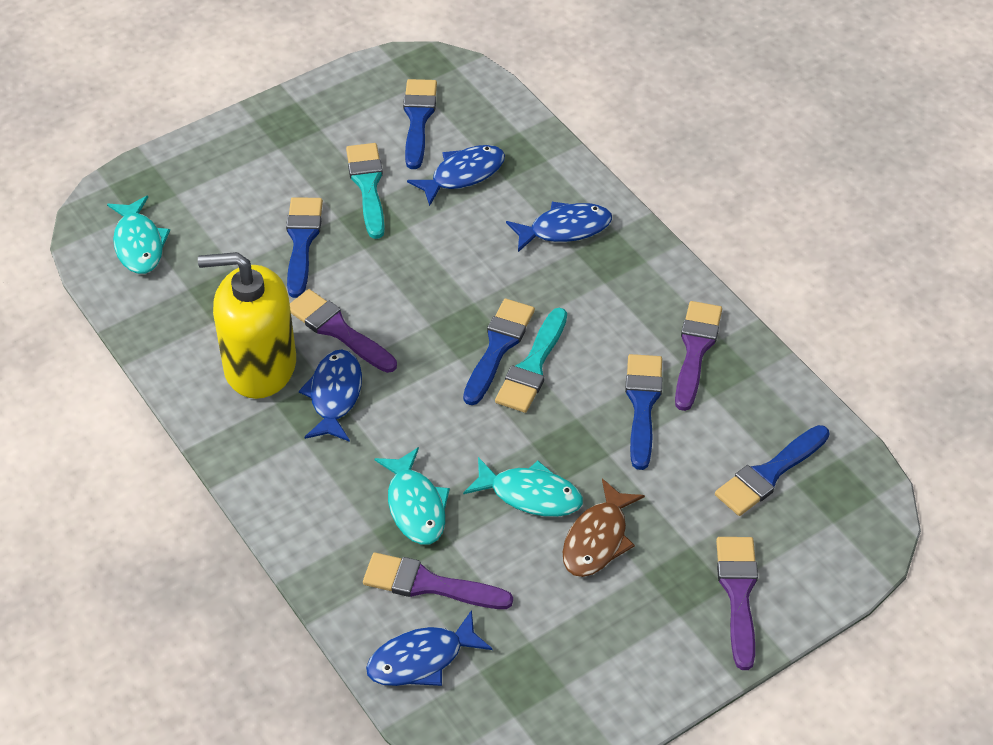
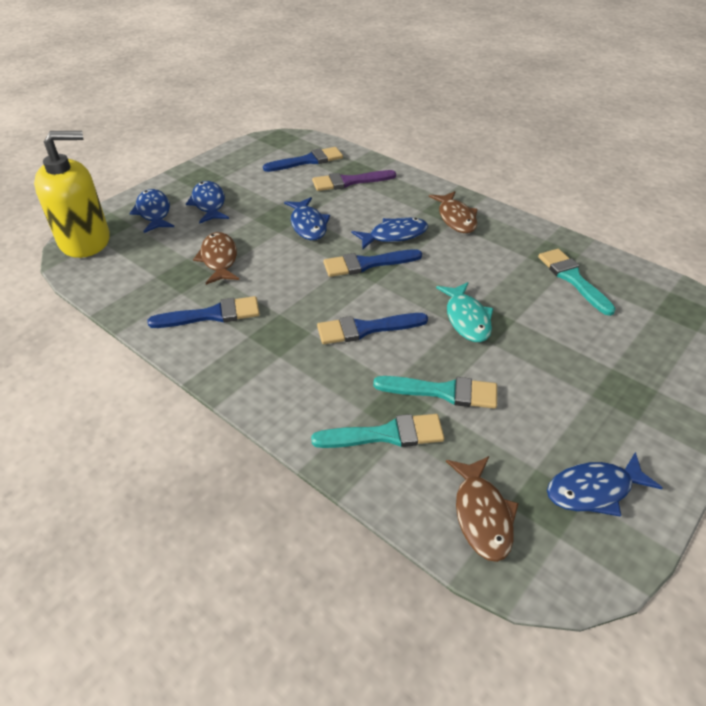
blue brush: 5 -> 4
blue fish: 4 -> 5
brown fish: 1 -> 3
purple brush: 4 -> 1
turquoise brush: 2 -> 3
turquoise fish: 3 -> 1

